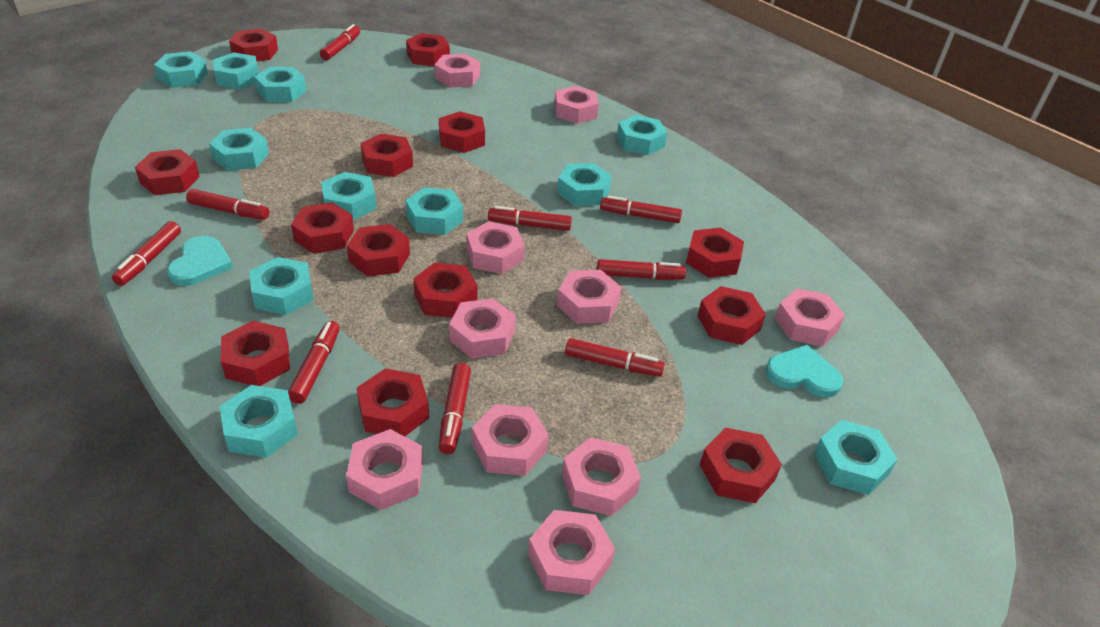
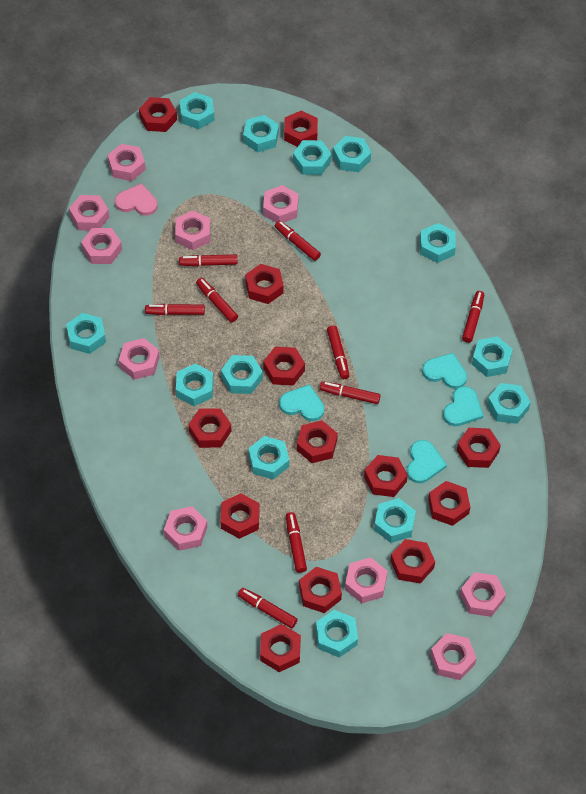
pink heart: 0 -> 1
turquoise heart: 2 -> 4
turquoise nut: 11 -> 13

